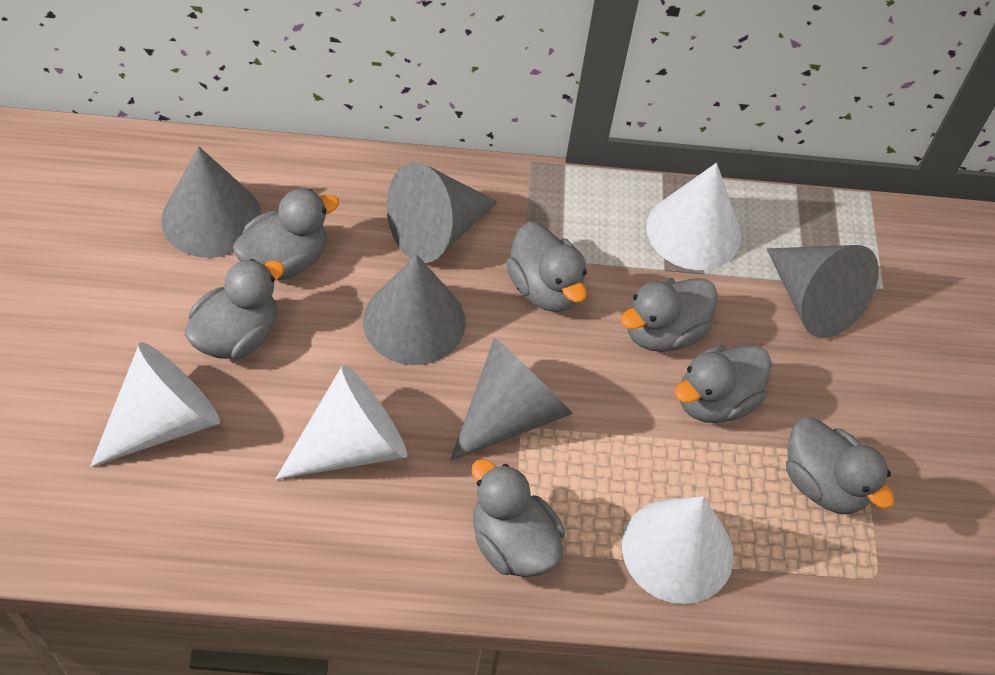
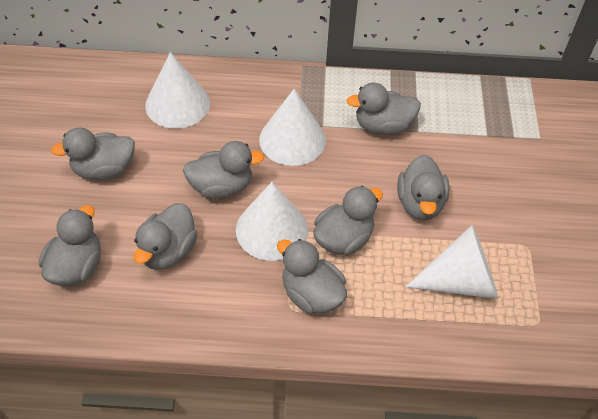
grey cone: 5 -> 0
grey duck: 7 -> 8

